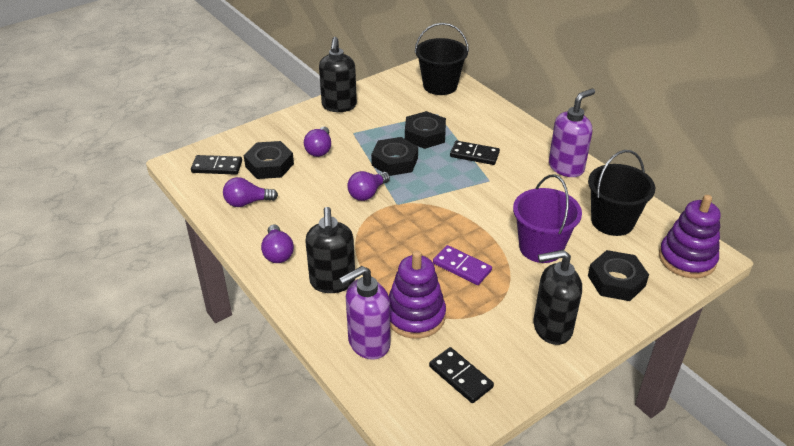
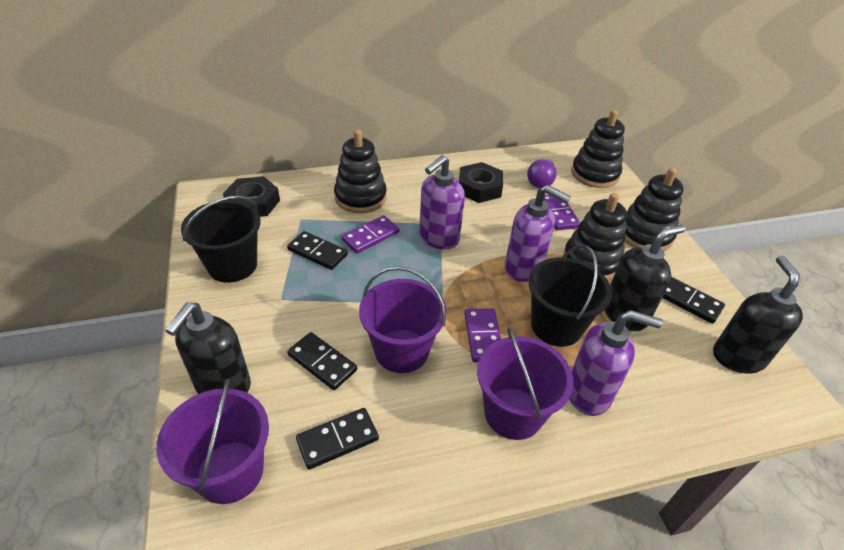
black domino: 3 -> 4
black nut: 4 -> 2
black stacking toy: 0 -> 4
purple bucket: 1 -> 3
purple domino: 1 -> 3
purple light bulb: 4 -> 1
purple soap dispenser: 2 -> 3
purple stacking toy: 2 -> 0

